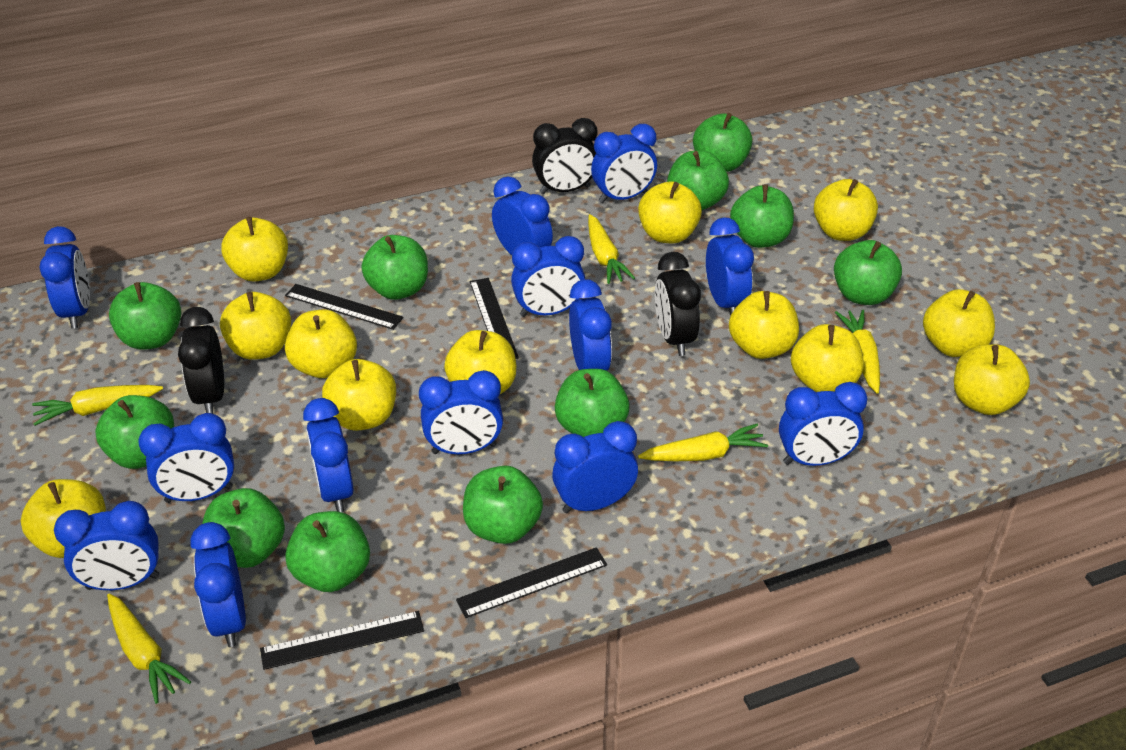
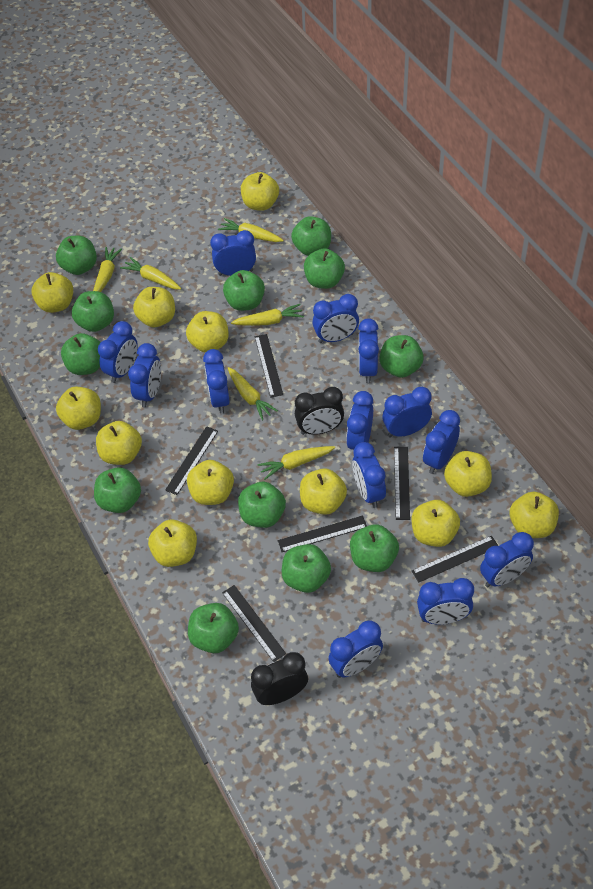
black clock: 3 -> 2
black ruler: 4 -> 6
green apple: 11 -> 12
yellow carrot: 5 -> 6

